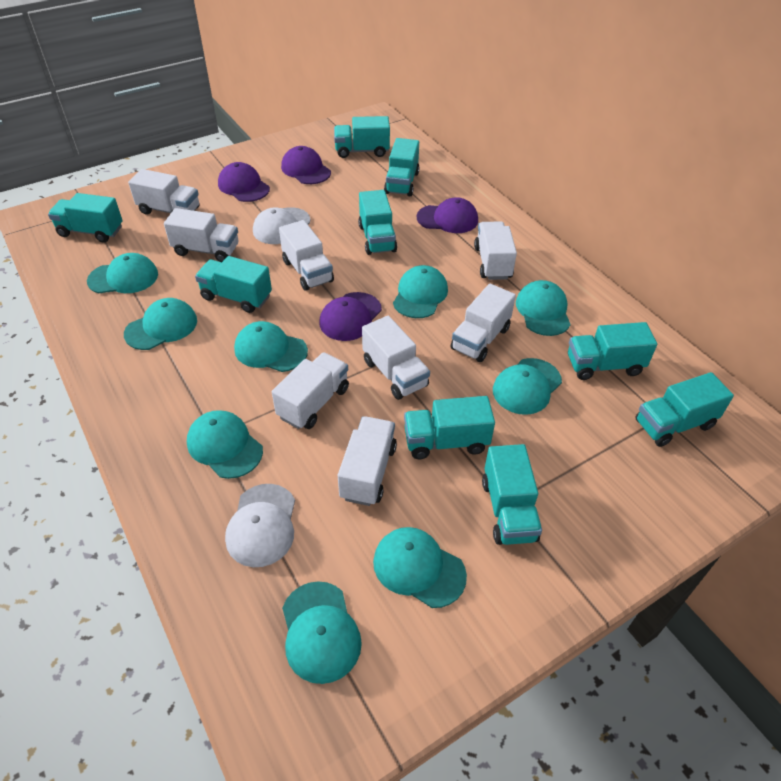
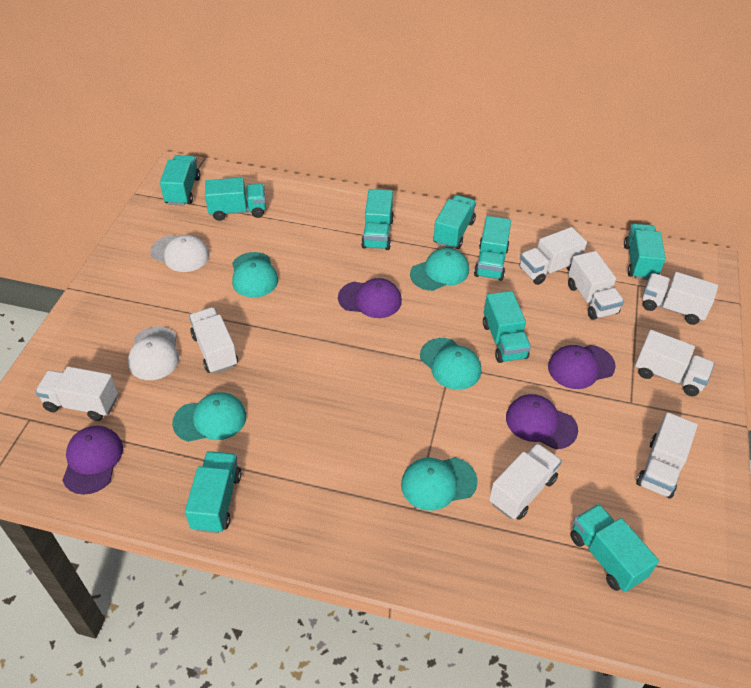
turquoise cap: 9 -> 5

